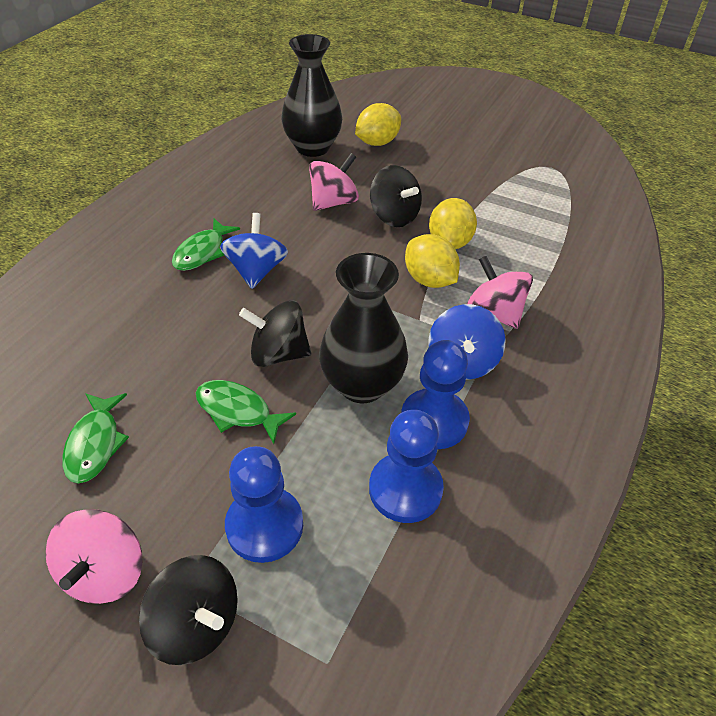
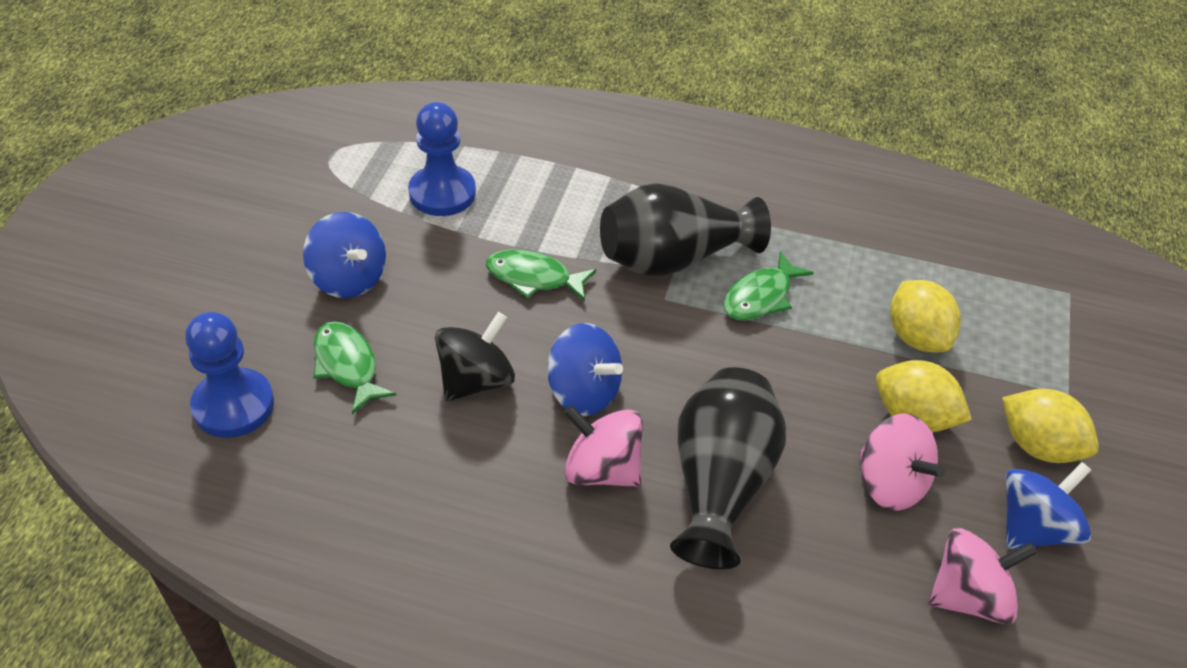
black spinning top: 3 -> 1
blue pawn: 3 -> 2
blue spinning top: 2 -> 3

